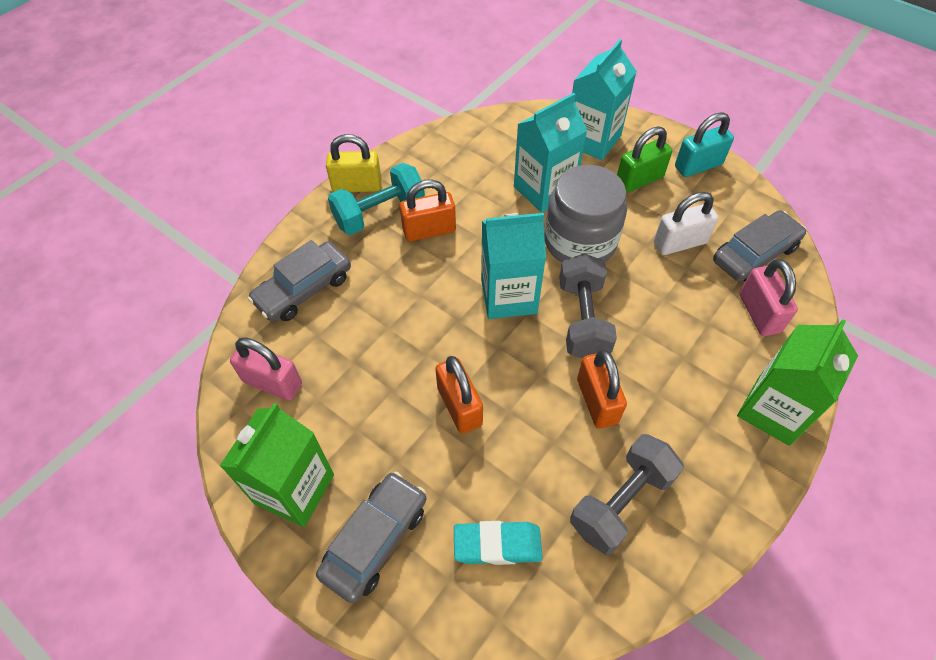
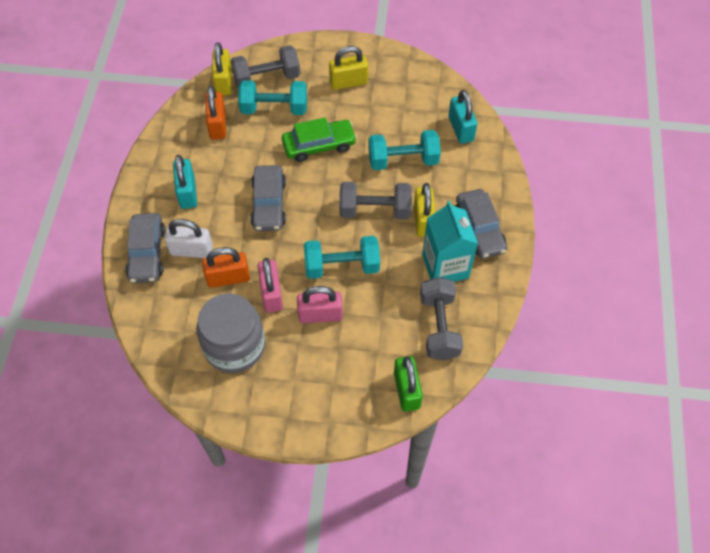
green car: 0 -> 1
green carton: 2 -> 0
grey dumbbell: 2 -> 3
orange padlock: 3 -> 2
turquoise carton: 3 -> 1
turquoise dumbbell: 1 -> 3
turquoise eraser: 1 -> 0
turquoise padlock: 1 -> 2
yellow padlock: 1 -> 3

